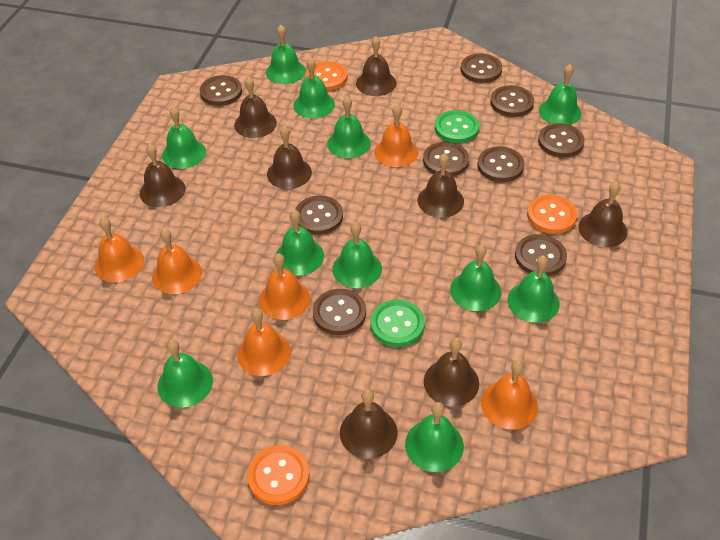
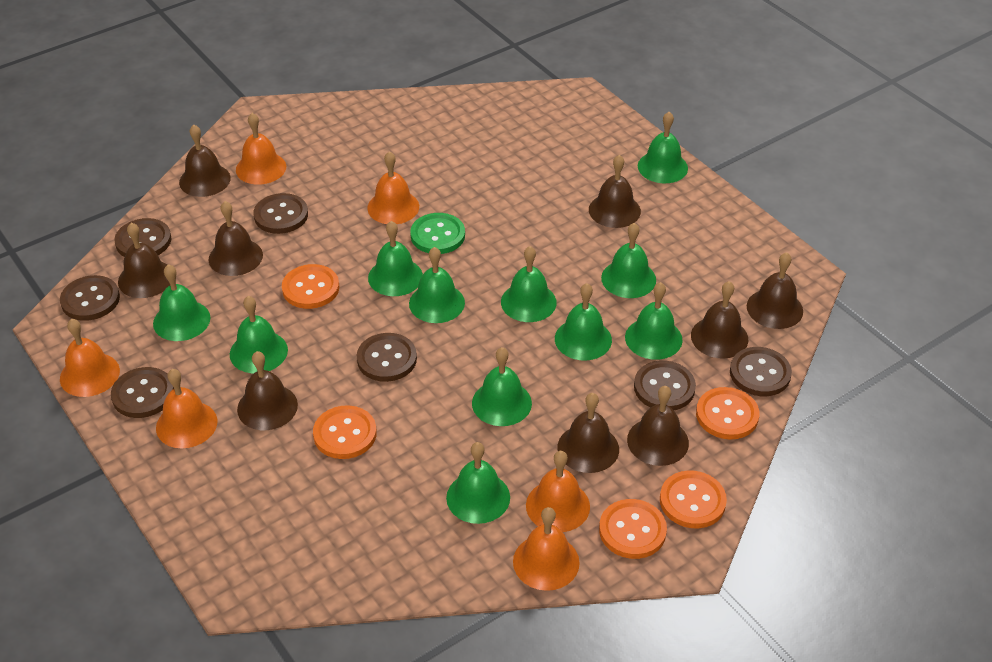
brown bell: 8 -> 9
brown button: 9 -> 7
green button: 2 -> 1
orange button: 3 -> 5

